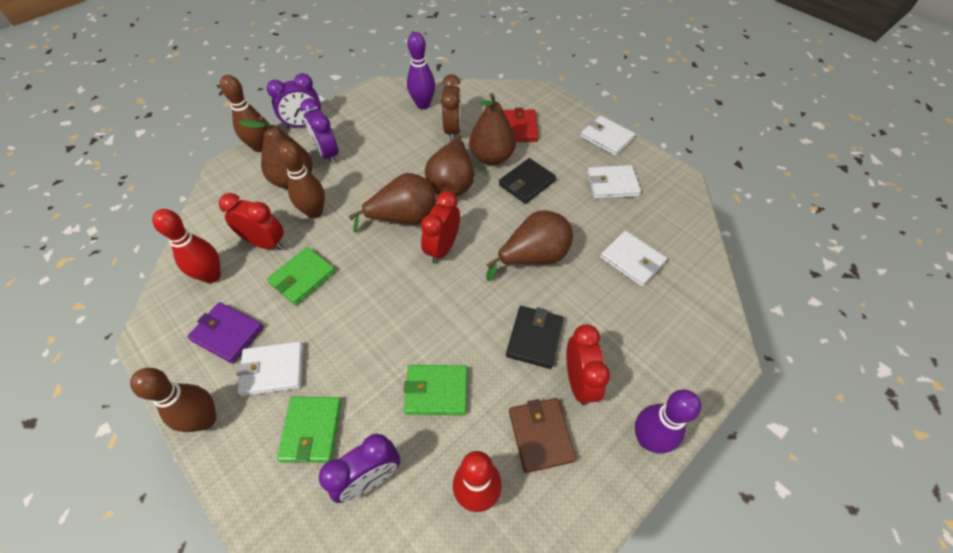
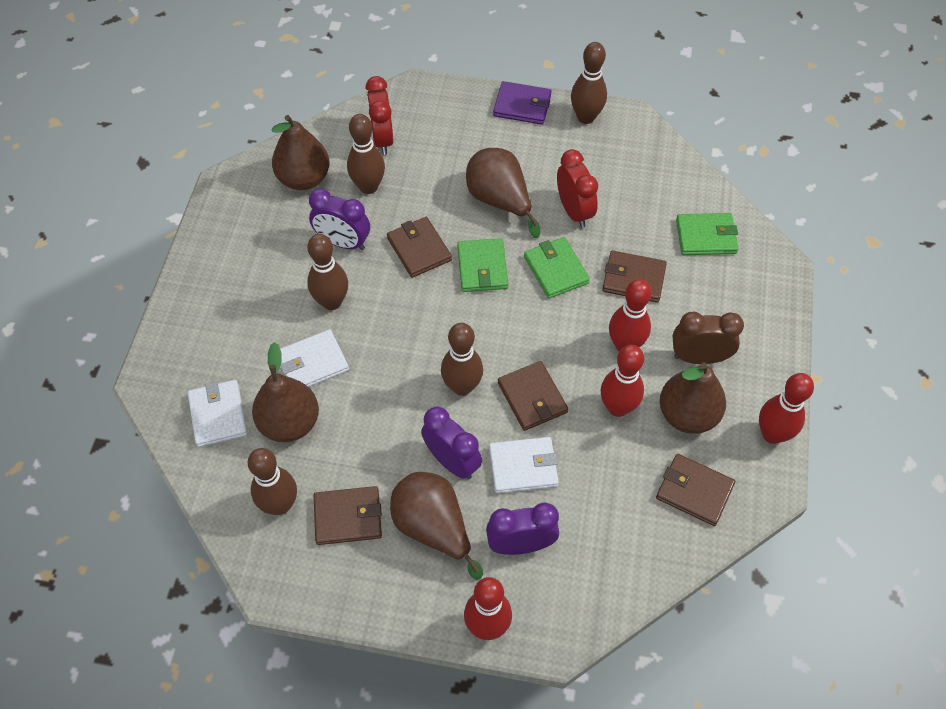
black wallet: 2 -> 0
brown bowling pin: 3 -> 5
brown wallet: 1 -> 5
purple bowling pin: 2 -> 0
red bowling pin: 2 -> 4
red clock: 3 -> 2
red wallet: 1 -> 0
white wallet: 4 -> 3

